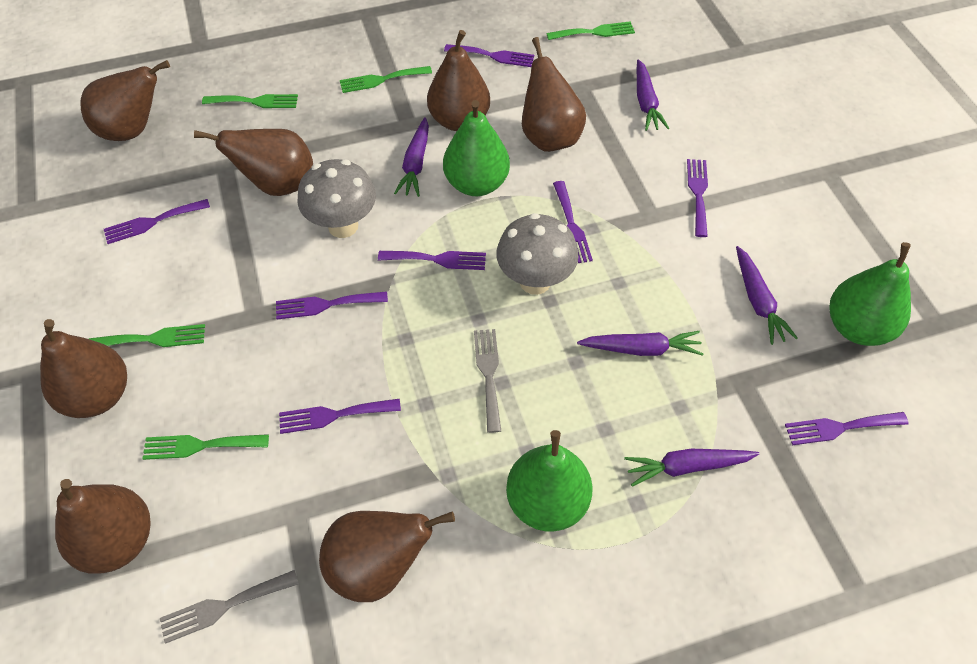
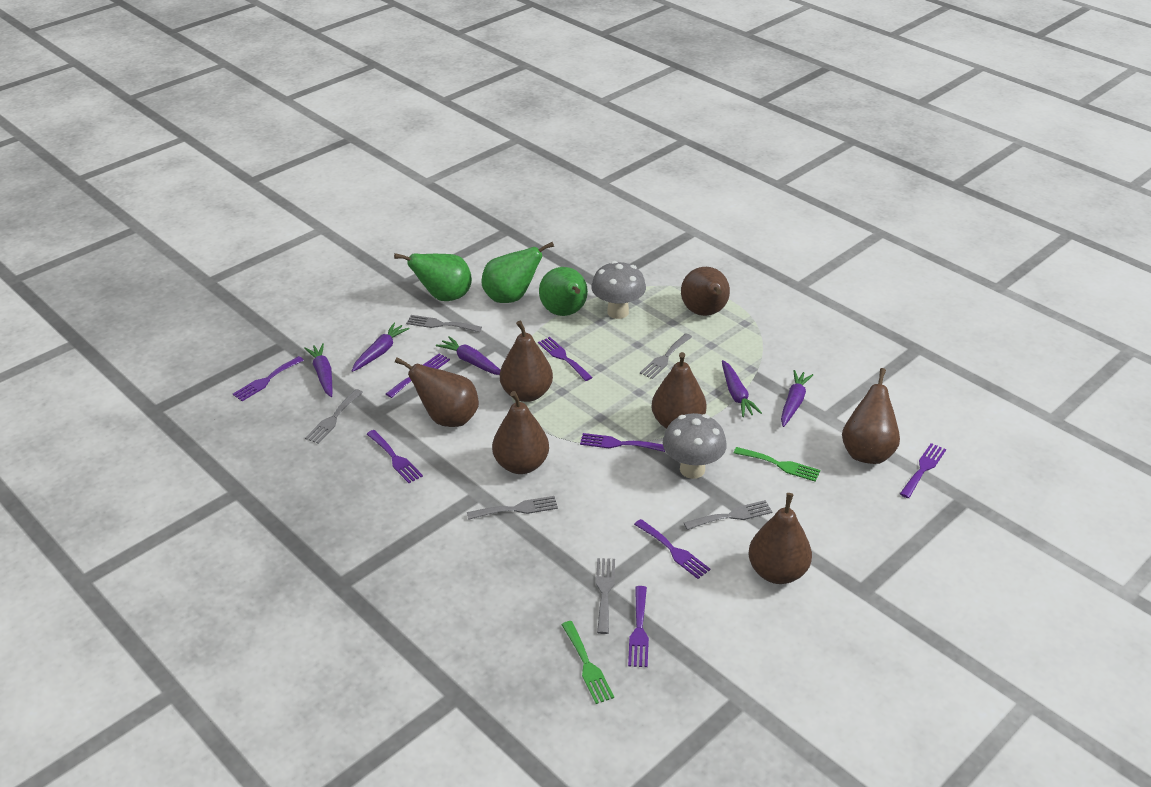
green fork: 5 -> 2
grey fork: 2 -> 6

